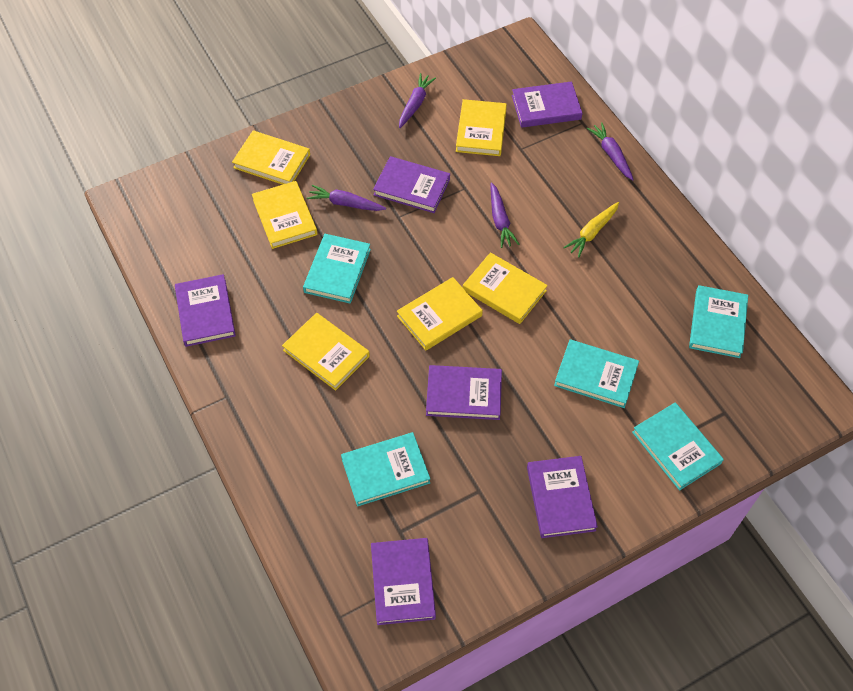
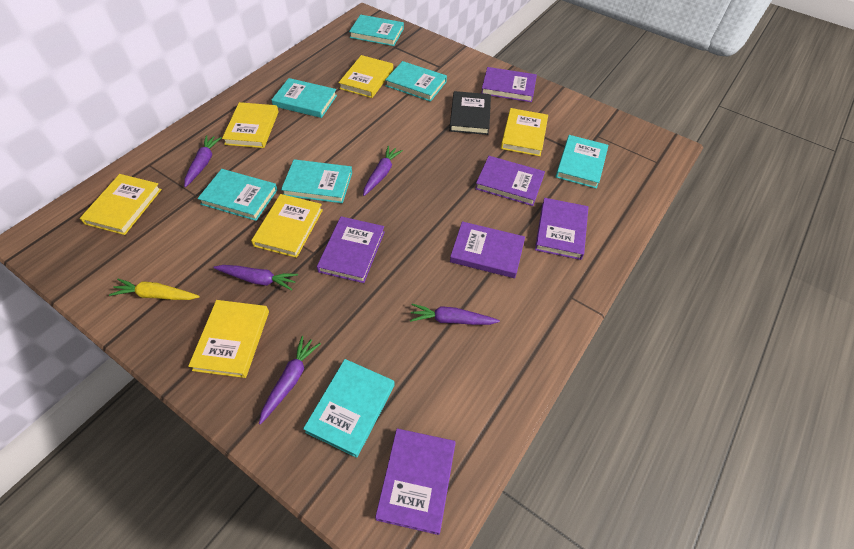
black book: 0 -> 1
purple carrot: 4 -> 5
turquoise book: 5 -> 7

